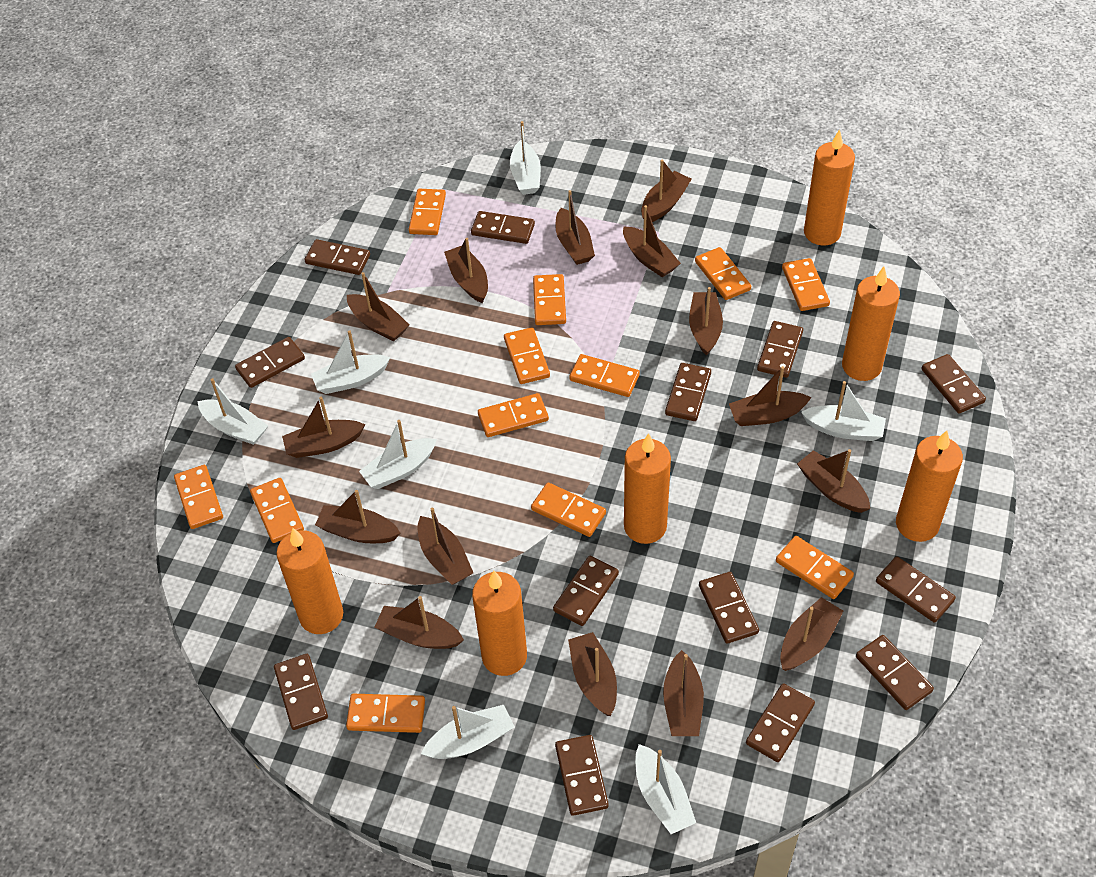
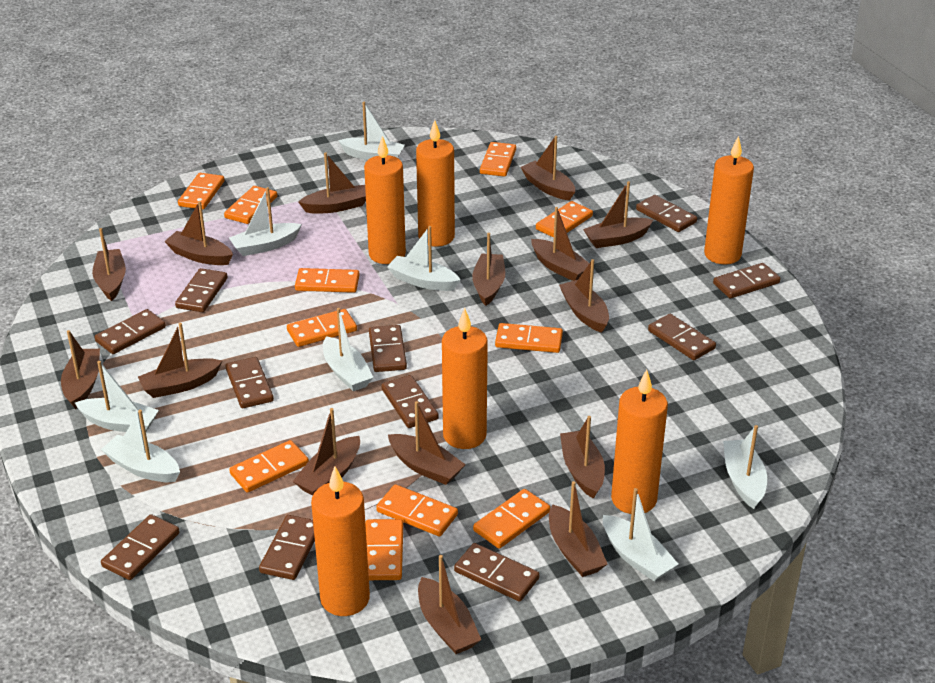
brown domino: 13 -> 11
orange domino: 12 -> 11
white boat: 7 -> 8

